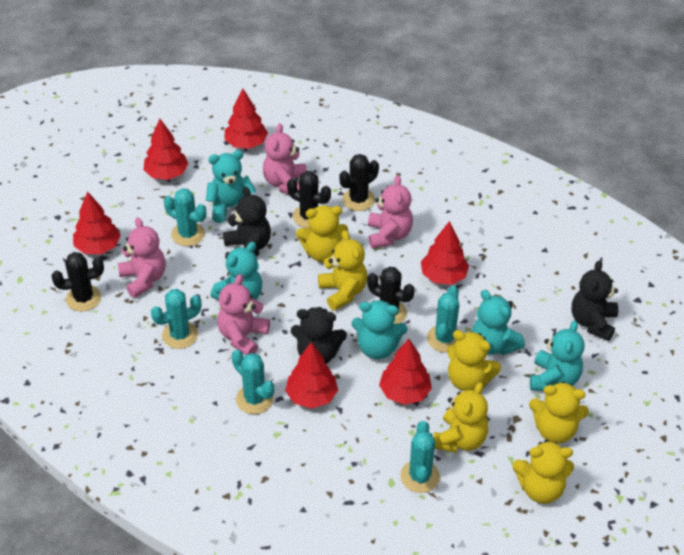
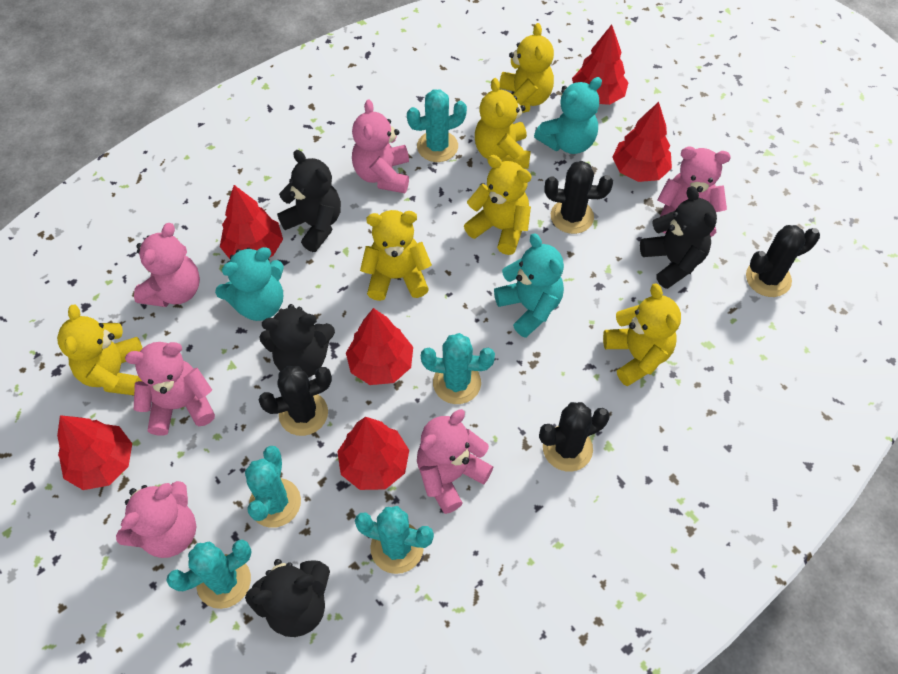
black teddy bear: 3 -> 4
pink teddy bear: 4 -> 6
turquoise teddy bear: 5 -> 3

